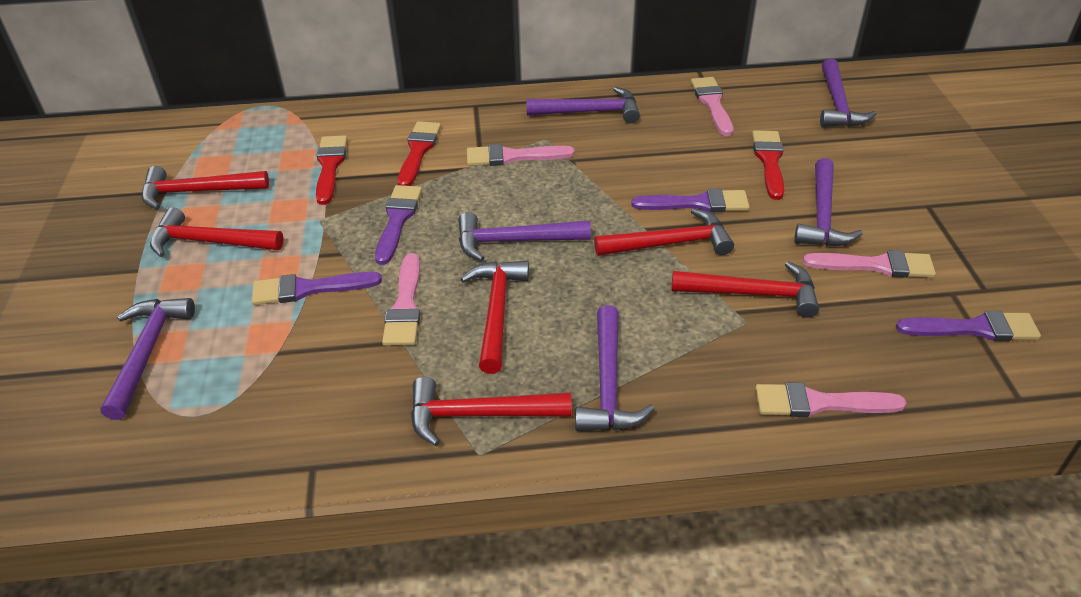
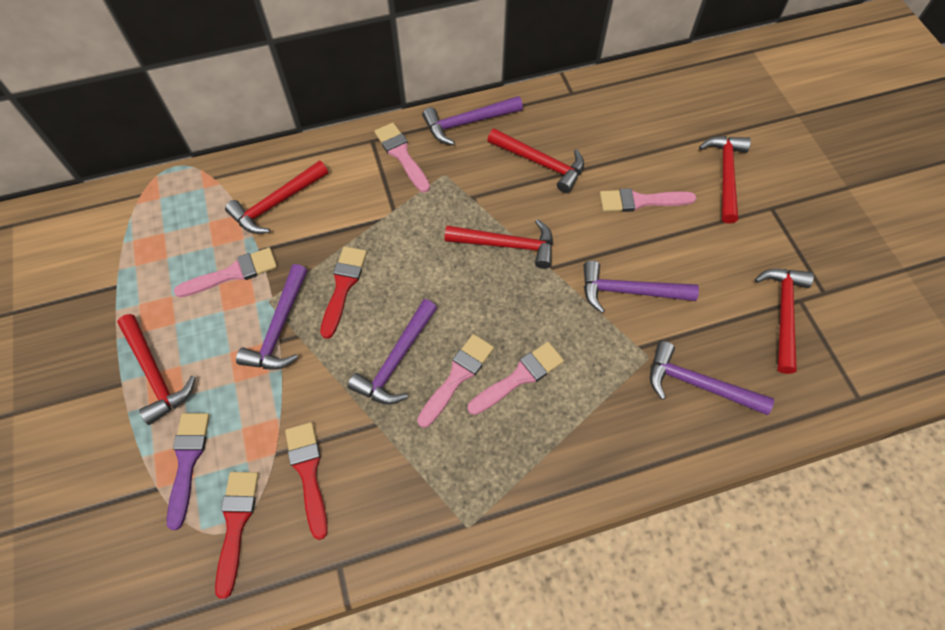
purple brush: 4 -> 1
purple hammer: 6 -> 5

